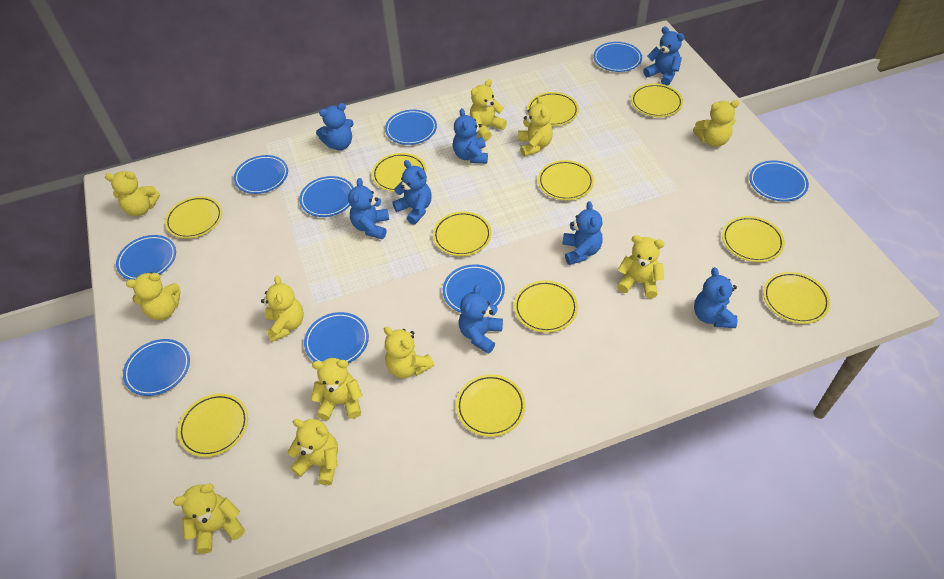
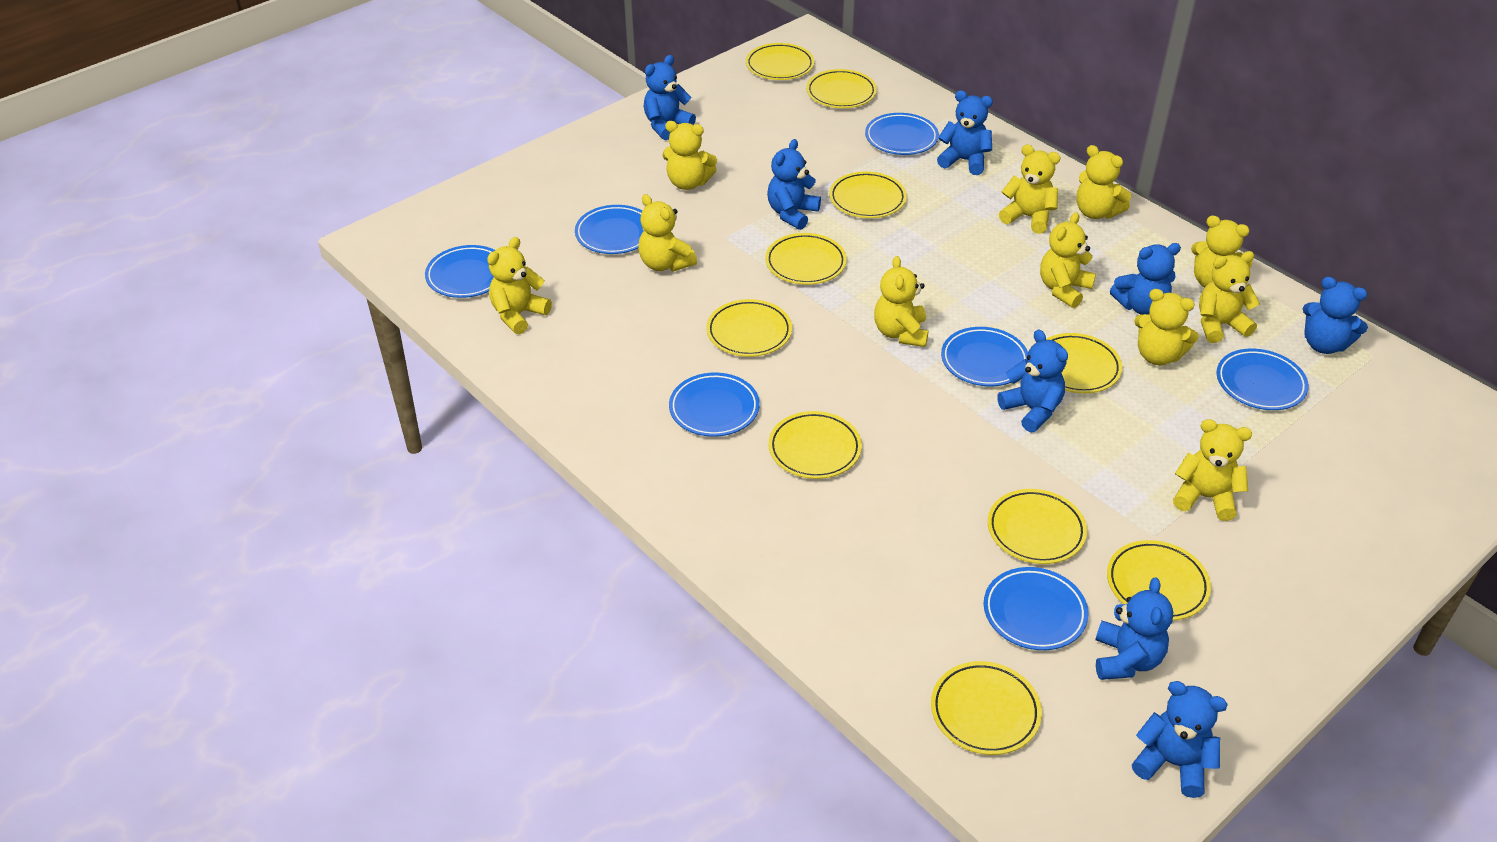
blue plate: 9 -> 7
yellow plate: 11 -> 10

